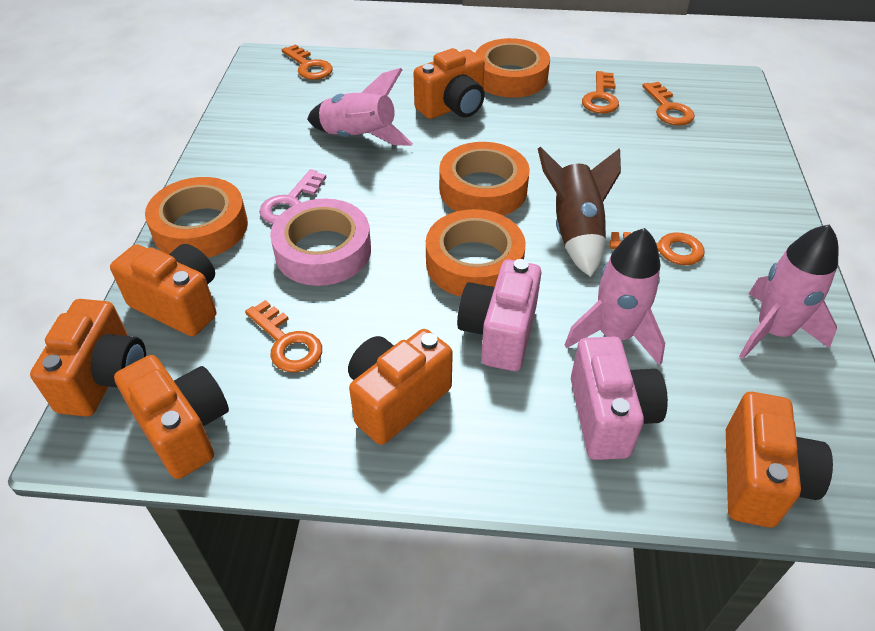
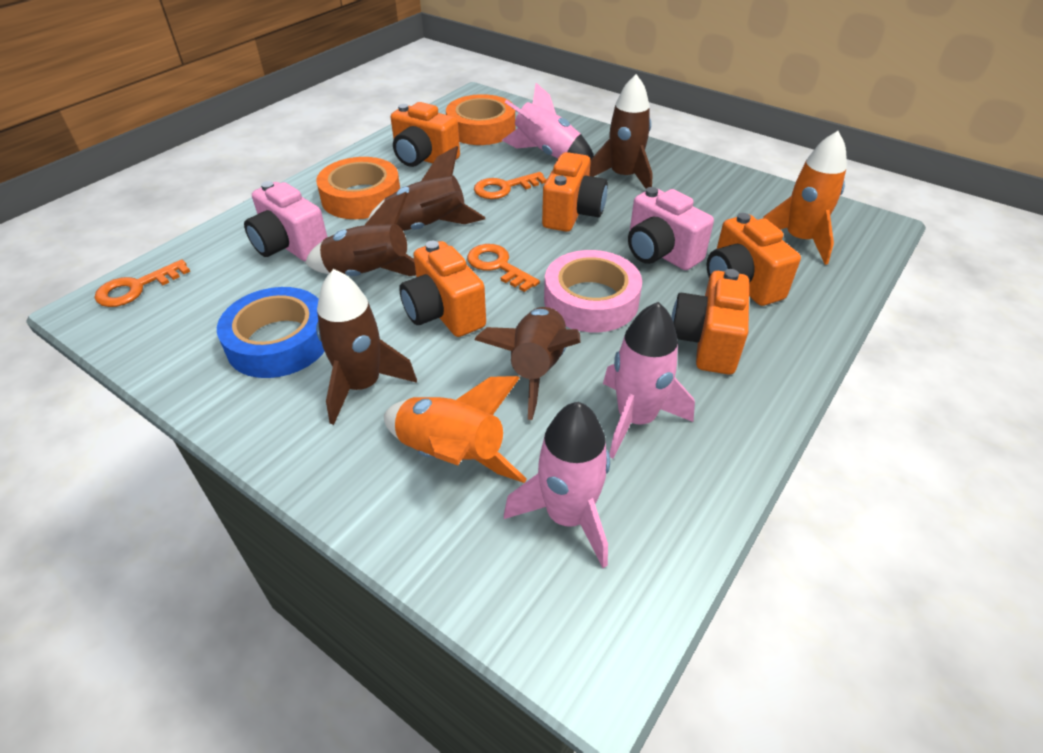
blue tape: 0 -> 1
brown rocket: 1 -> 5
orange camera: 6 -> 5
orange key: 5 -> 3
orange rocket: 0 -> 2
orange tape: 4 -> 2
pink key: 1 -> 0

